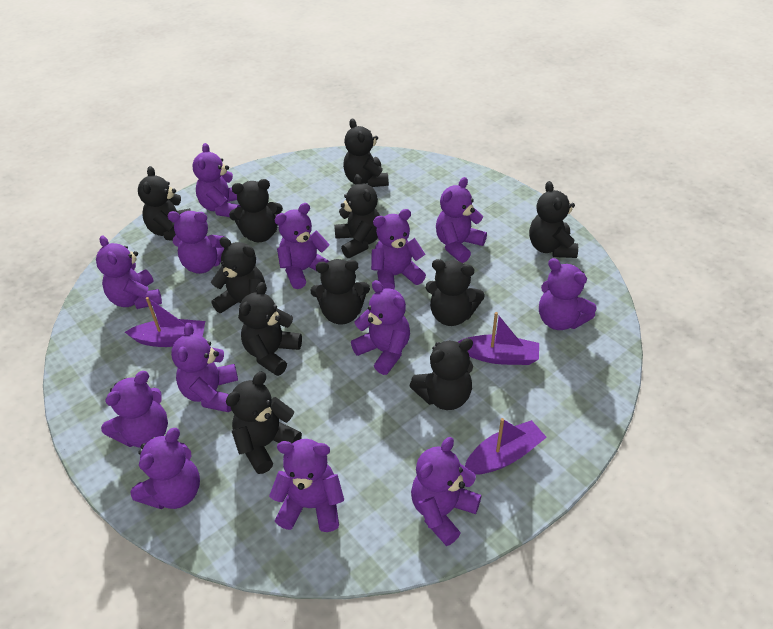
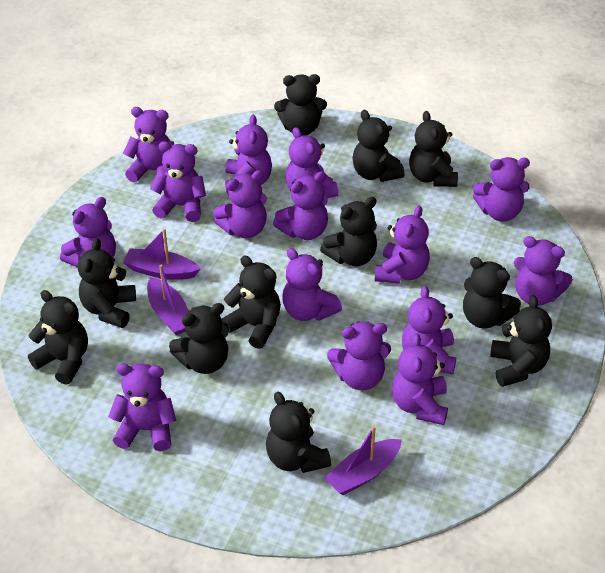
purple teddy bear: 13 -> 15

